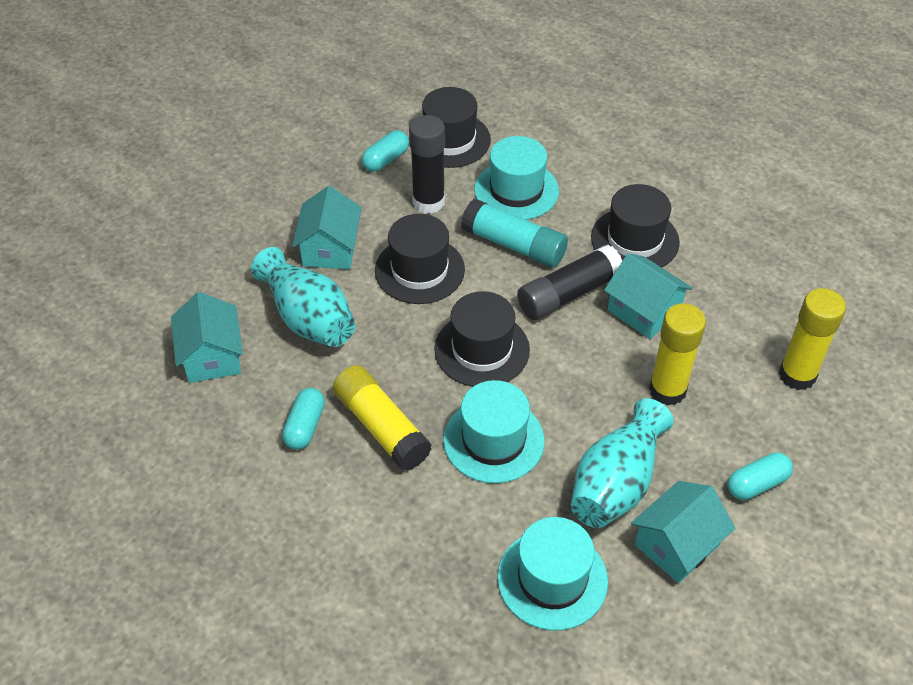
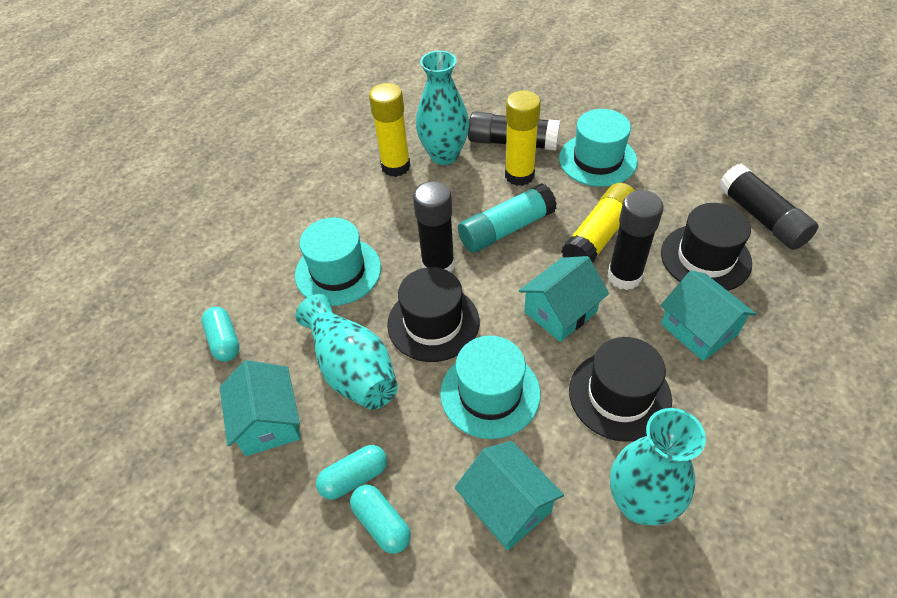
black glue stick: 2 -> 4
black hat: 4 -> 3
turquoise vase: 2 -> 3

